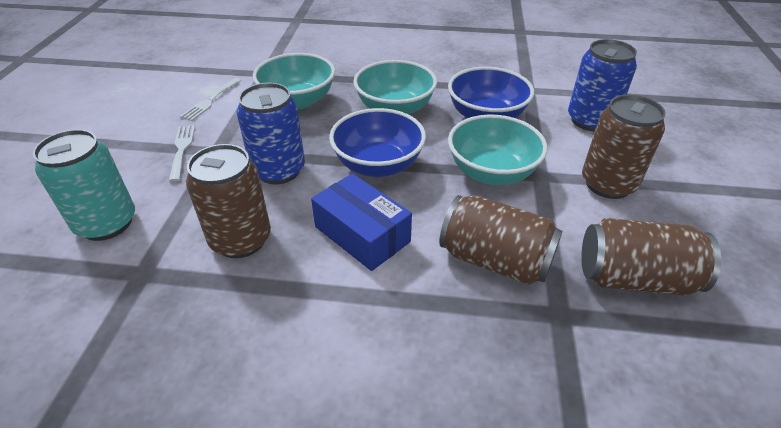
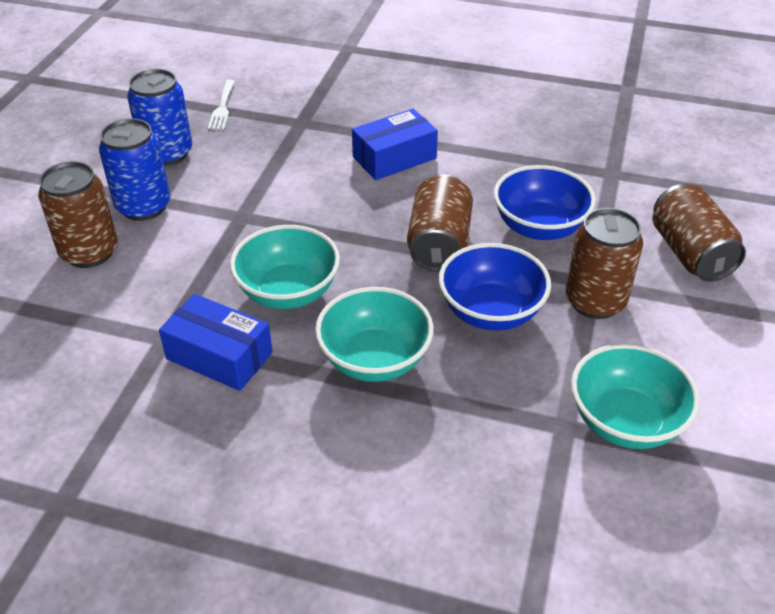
blue box: 1 -> 2
turquoise can: 1 -> 0
white fork: 2 -> 1

